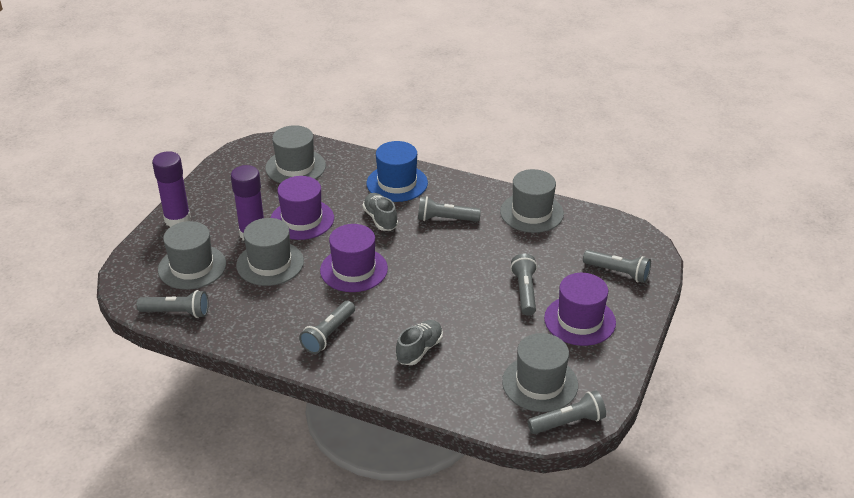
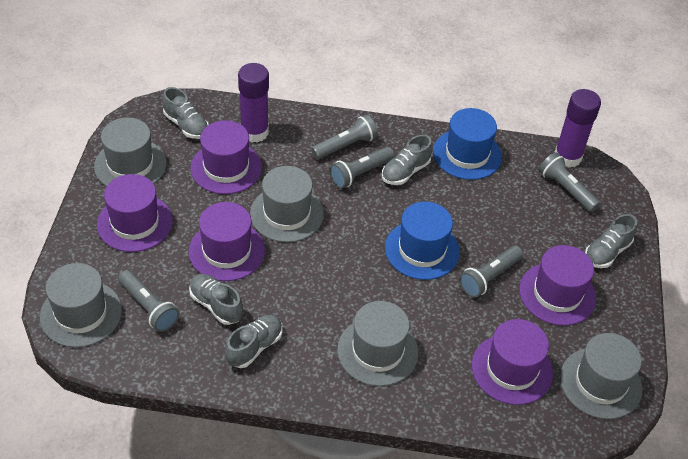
blue hat: 1 -> 2
grey flashlight: 6 -> 5
grey shoe: 2 -> 5
purple hat: 3 -> 5

